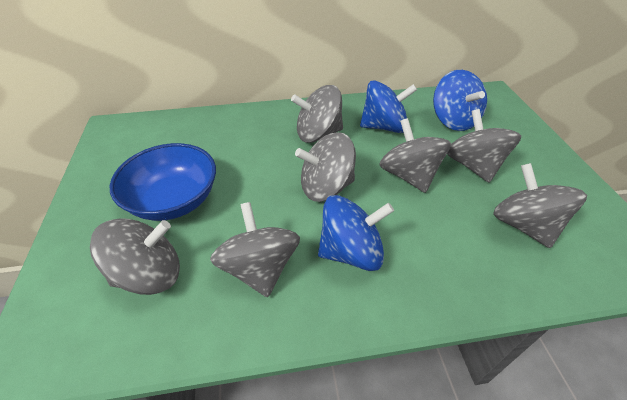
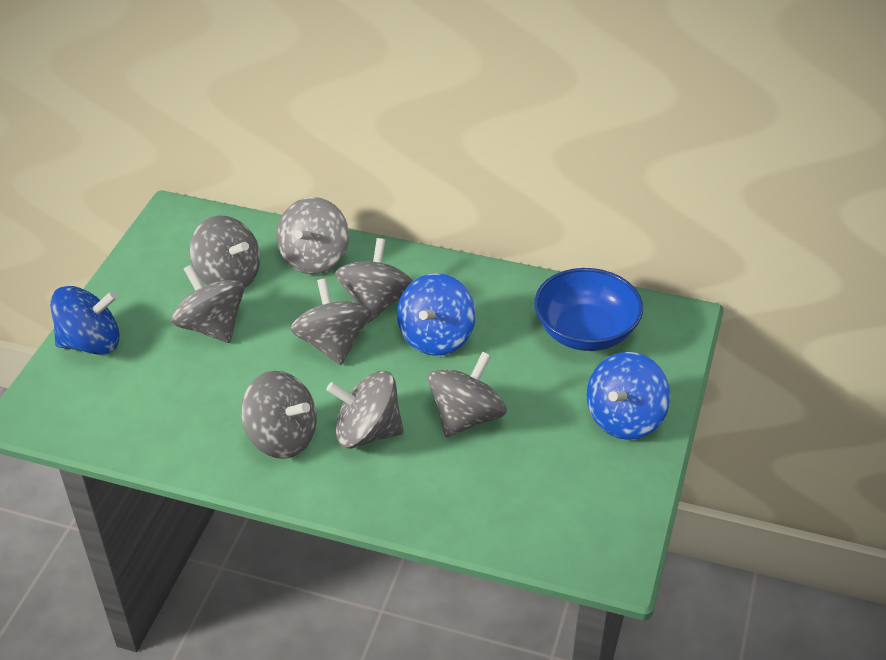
grey spinning top: 7 -> 8

